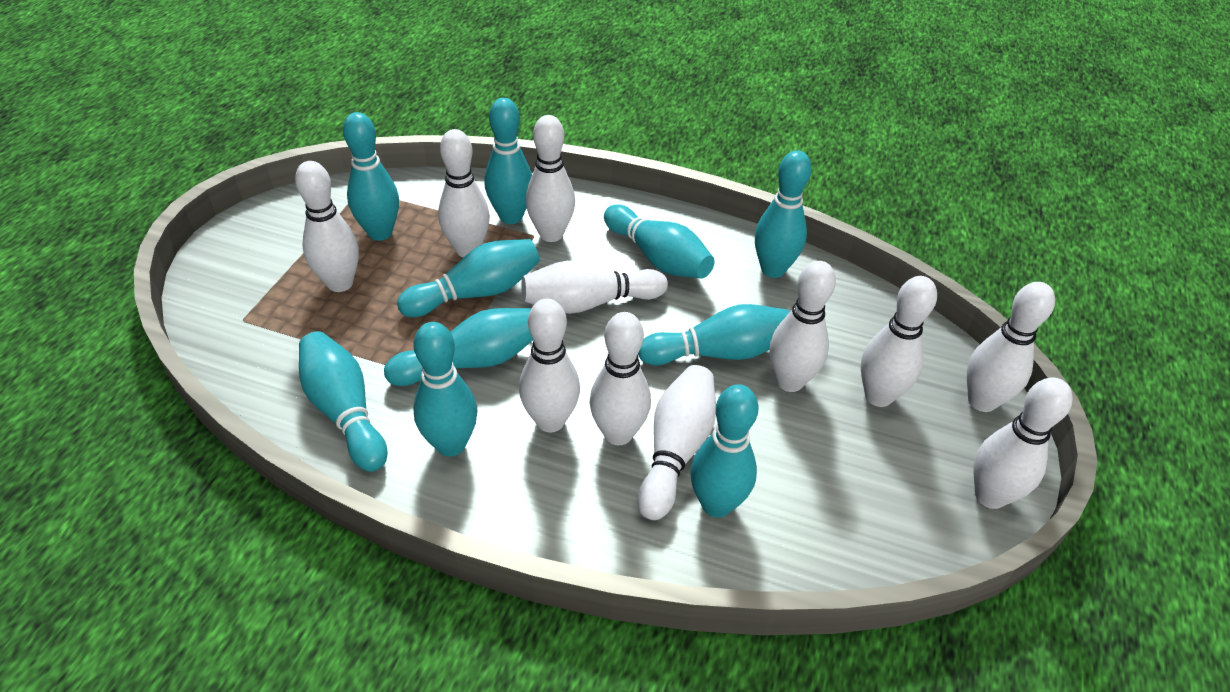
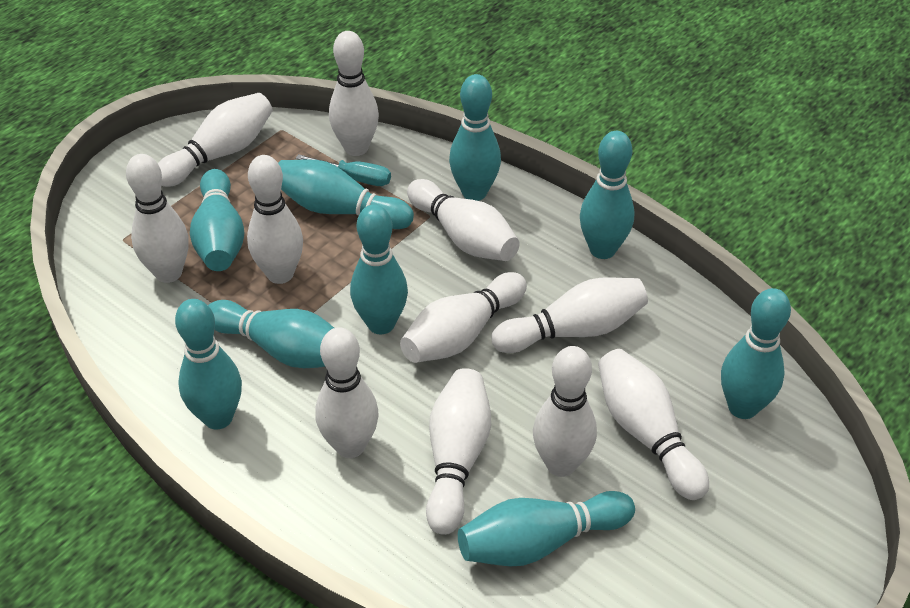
turquoise bowling pin: 10 -> 9
turquoise screwdriver: 0 -> 1

